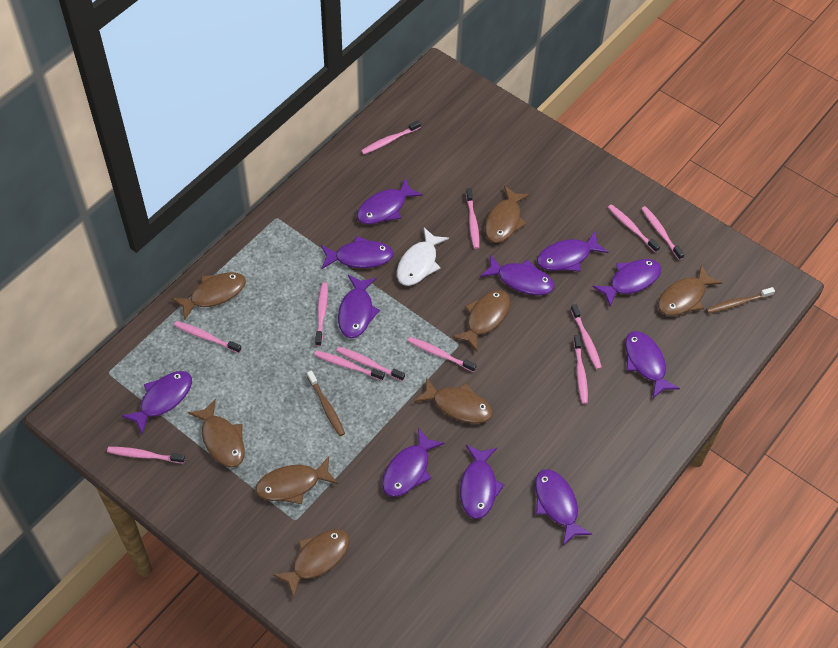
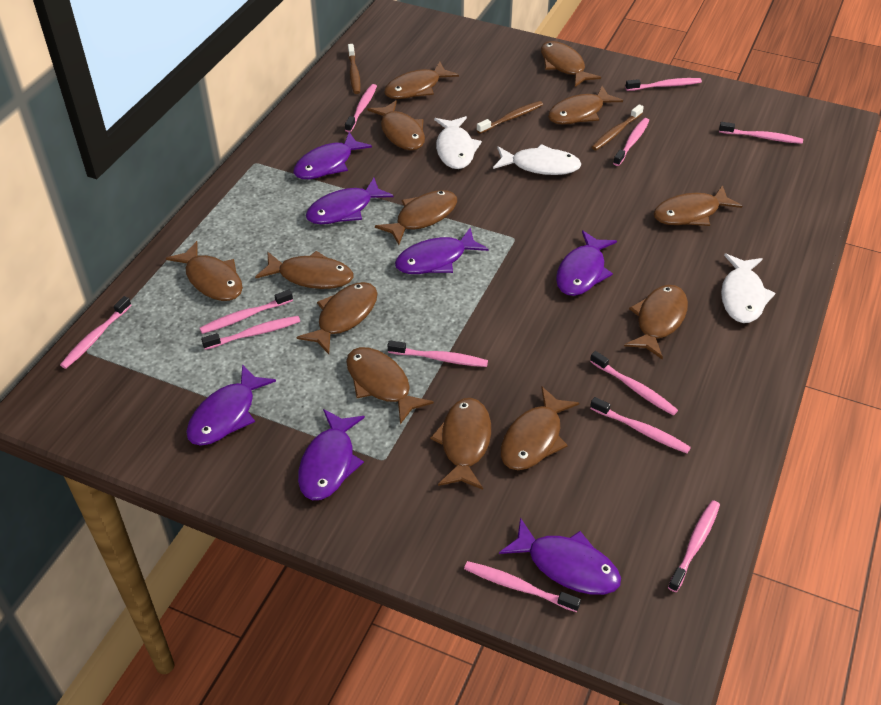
brown fish: 8 -> 13
brown toothbrush: 2 -> 3
purple fish: 11 -> 7
white fish: 1 -> 3

